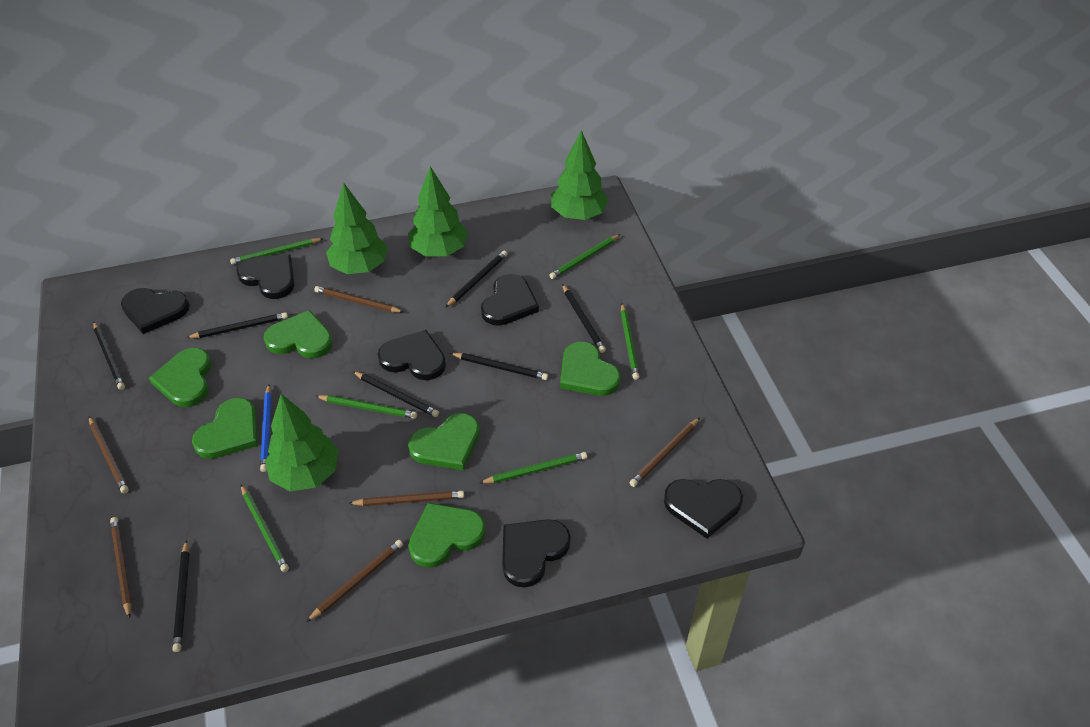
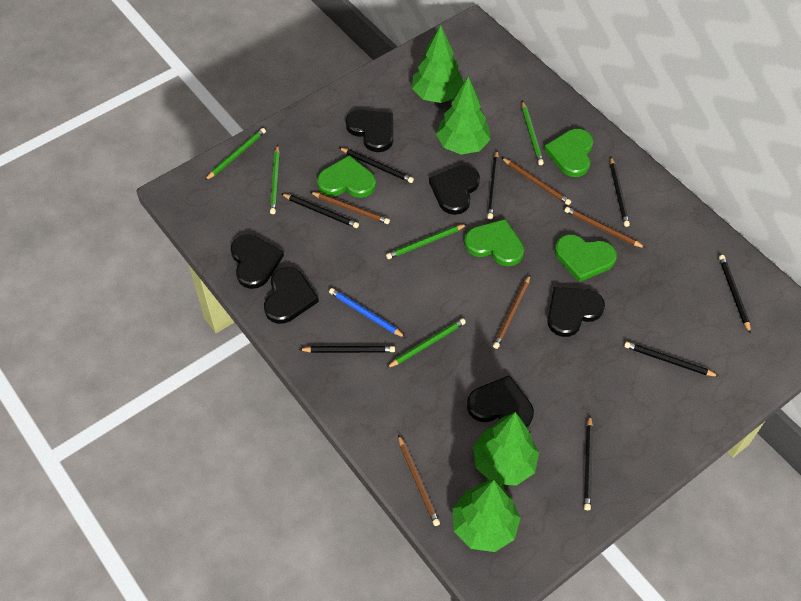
black pencil: 7 -> 8
brown pencil: 6 -> 5
green heart: 6 -> 4
green pencil: 6 -> 5

